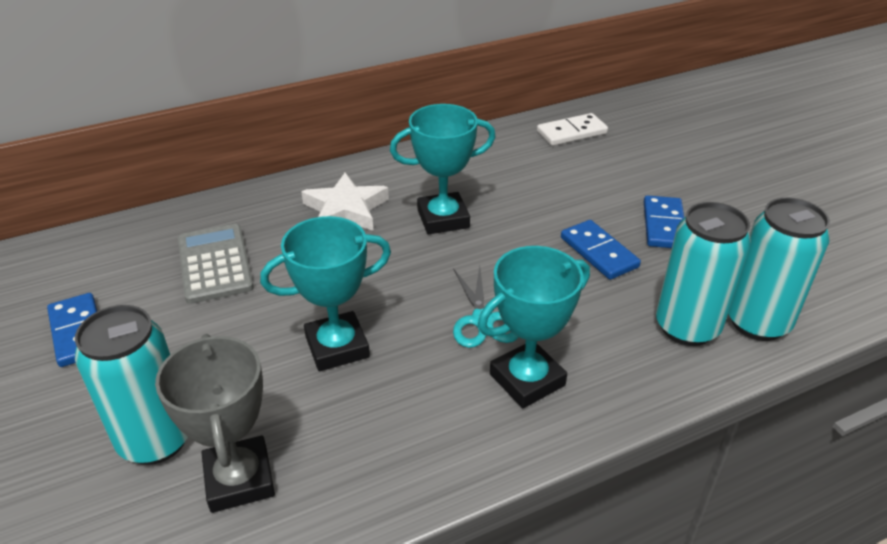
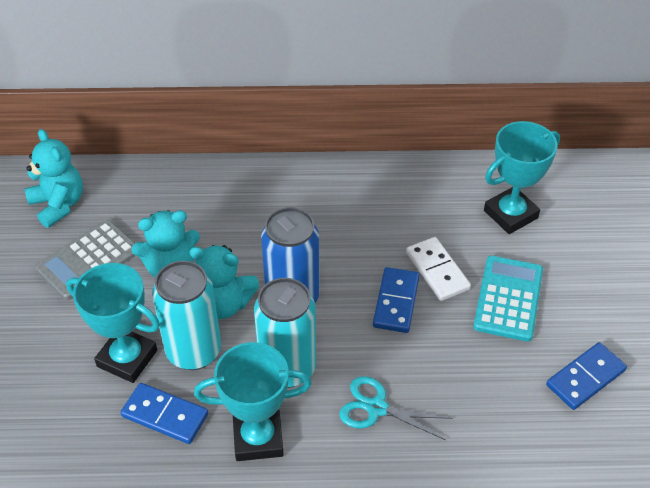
blue can: 0 -> 1
grey trophy: 1 -> 0
turquoise calculator: 0 -> 1
turquoise can: 3 -> 2
turquoise teddy bear: 0 -> 3
white star: 1 -> 0

